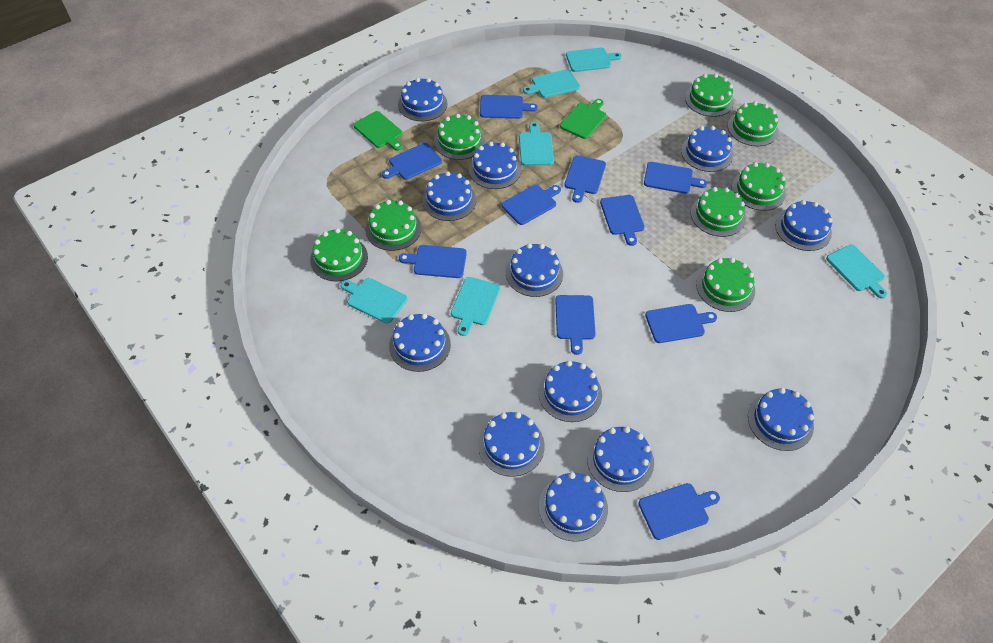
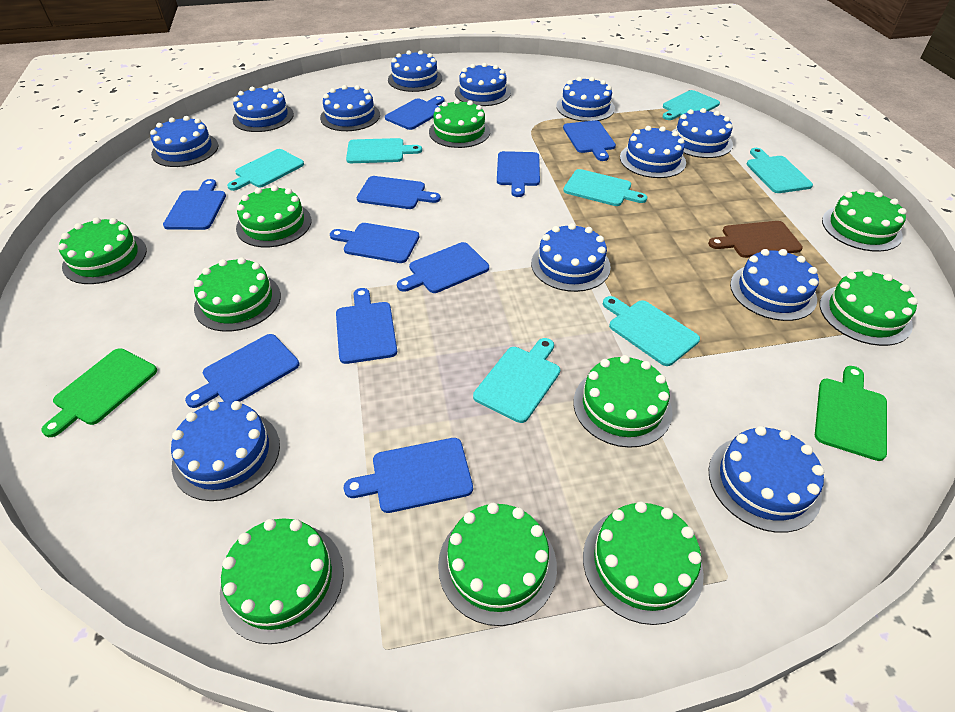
brown cutting board: 0 -> 1
green cake: 8 -> 10
turquoise cutting board: 6 -> 7

